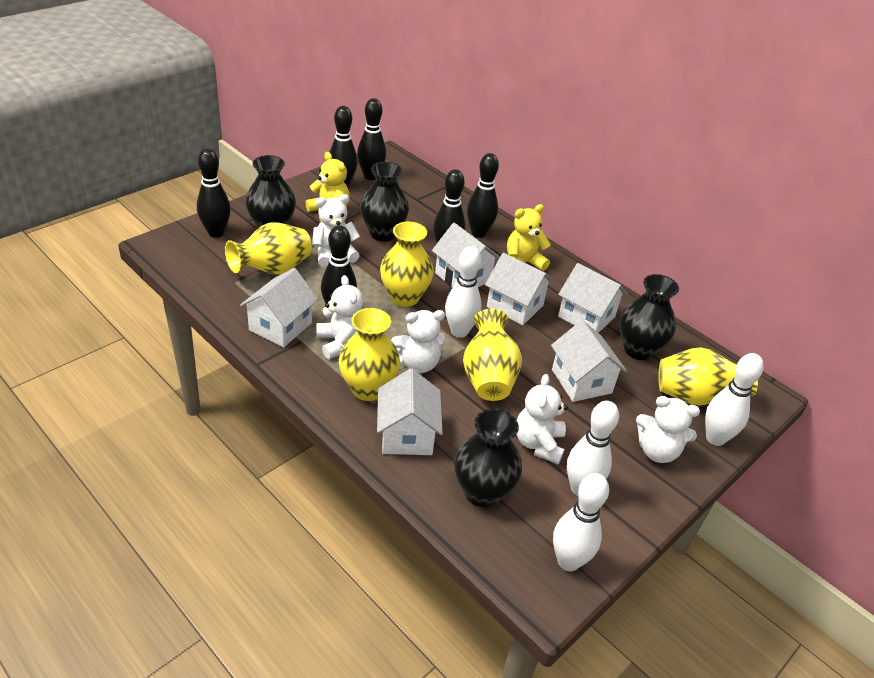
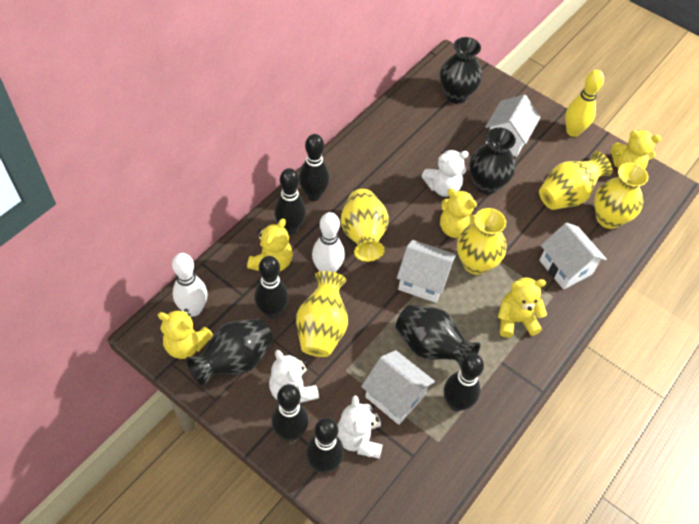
white bowling pin: 4 -> 2
white house: 6 -> 4
white teddy bear: 5 -> 3
yellow bowling pin: 0 -> 1
yellow teddy bear: 2 -> 5

